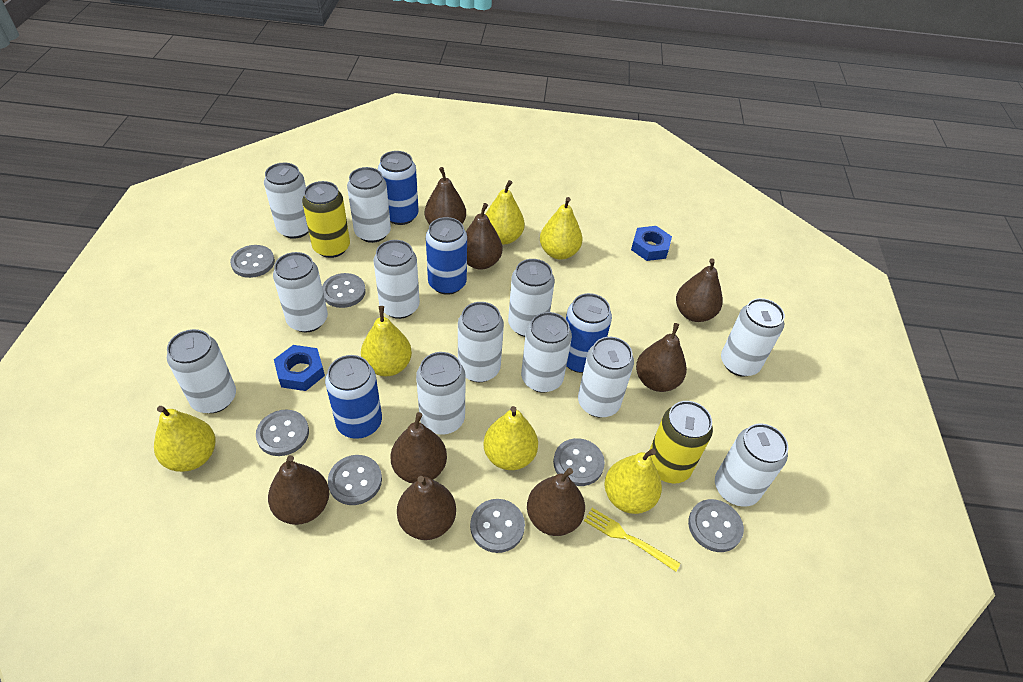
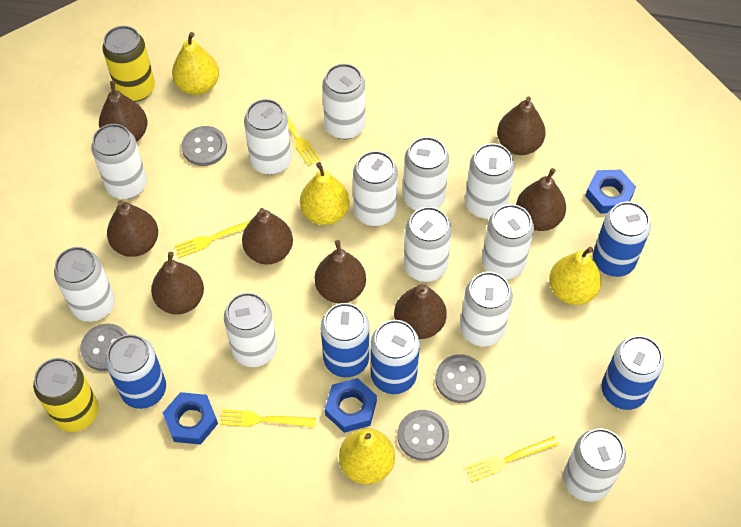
blue can: 4 -> 5
blue nut: 2 -> 3
grey button: 7 -> 4
yellow fork: 1 -> 4
yellow pear: 6 -> 4

